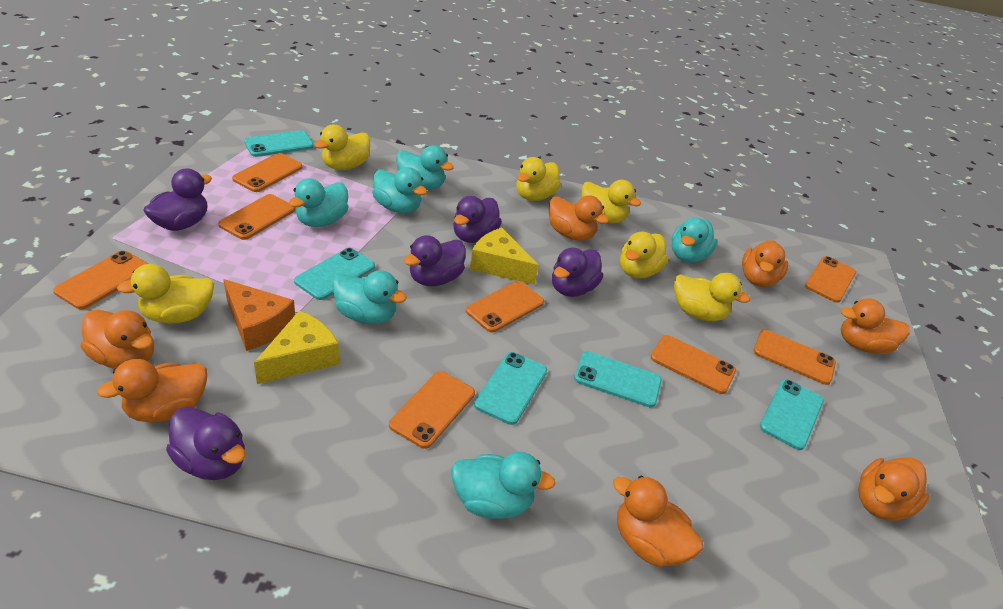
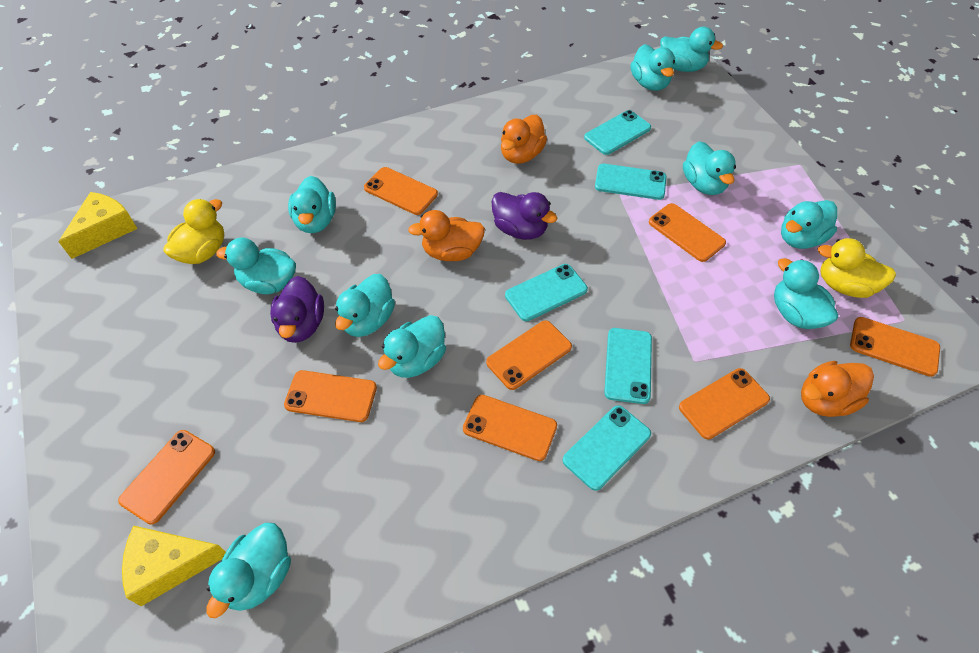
orange cheese: 1 -> 0
orange duck: 7 -> 3
purple duck: 5 -> 2
turquoise duck: 6 -> 10
yellow duck: 6 -> 2

